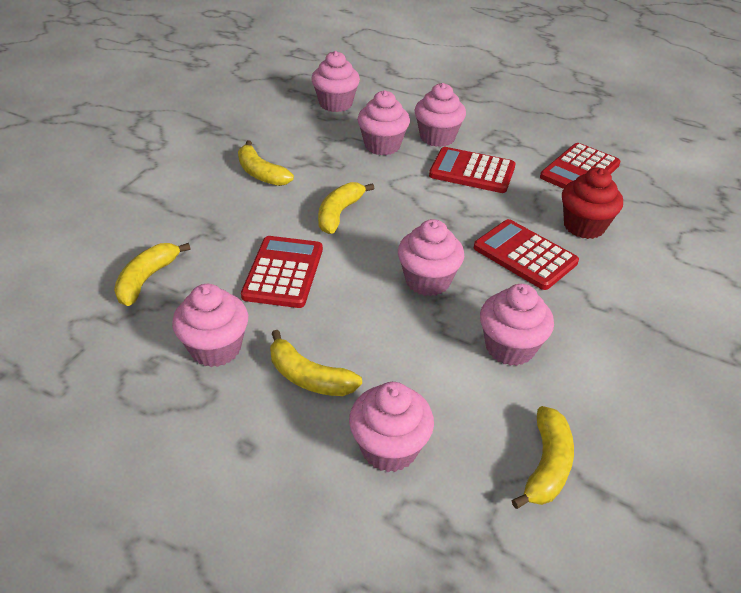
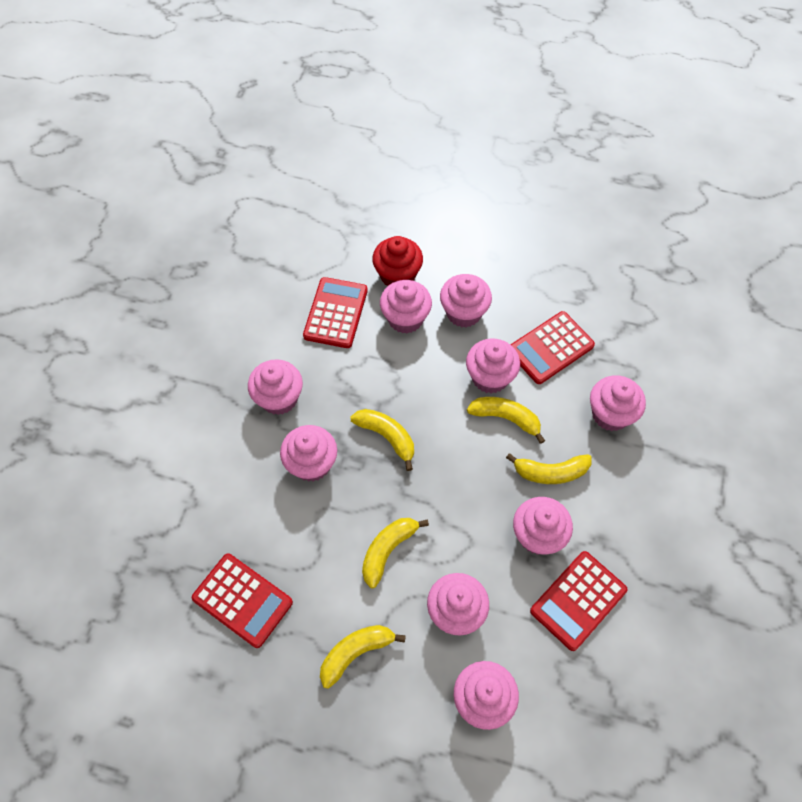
pink cupcake: 7 -> 9

